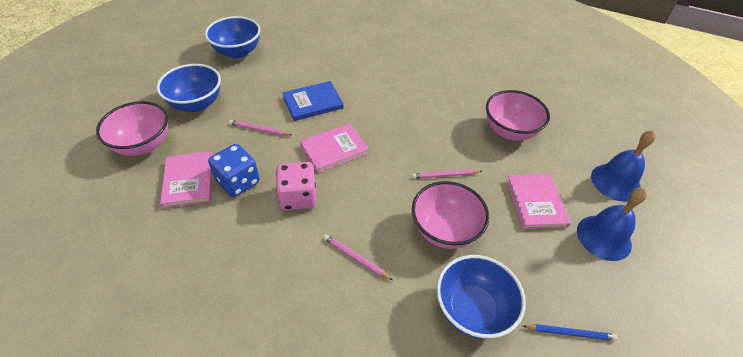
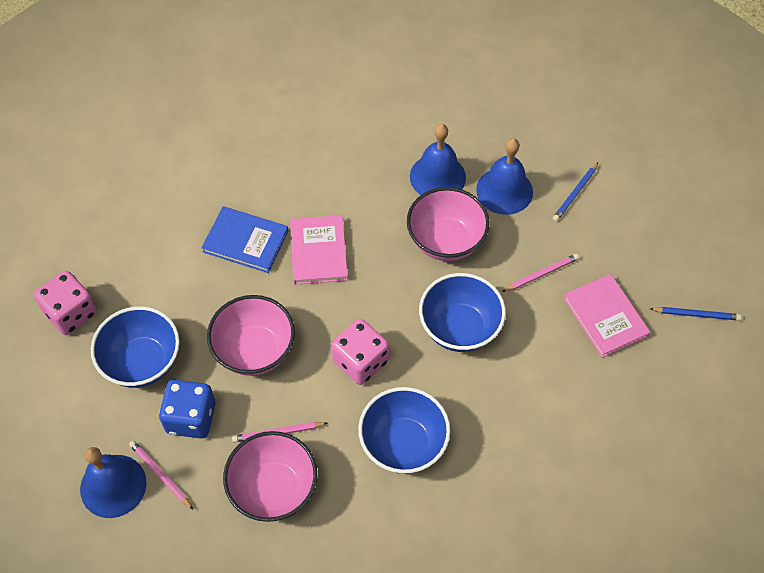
blue bell: 2 -> 3
blue pencil: 1 -> 2
pink book: 3 -> 2
pink dice: 1 -> 2

